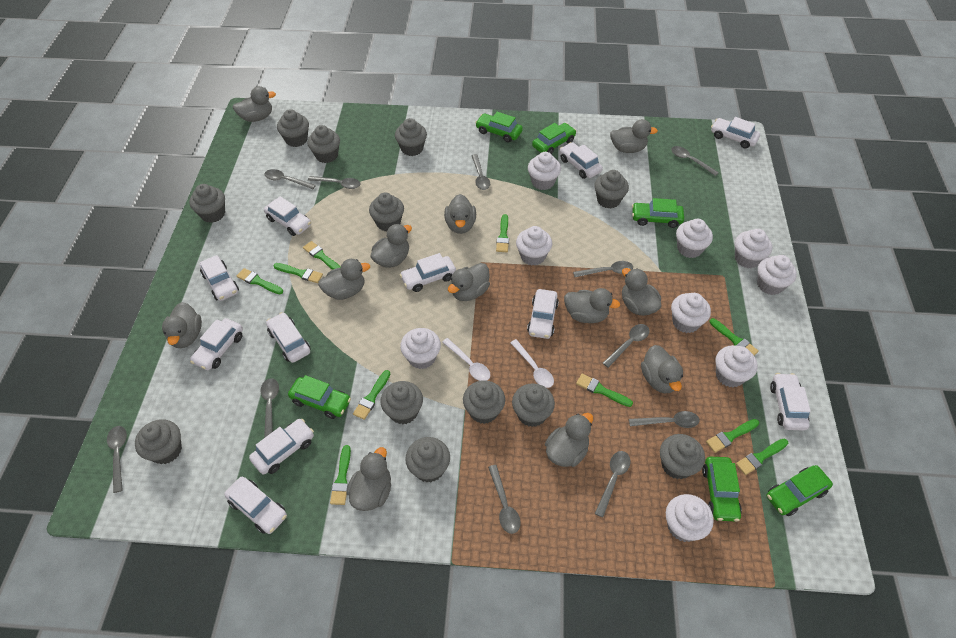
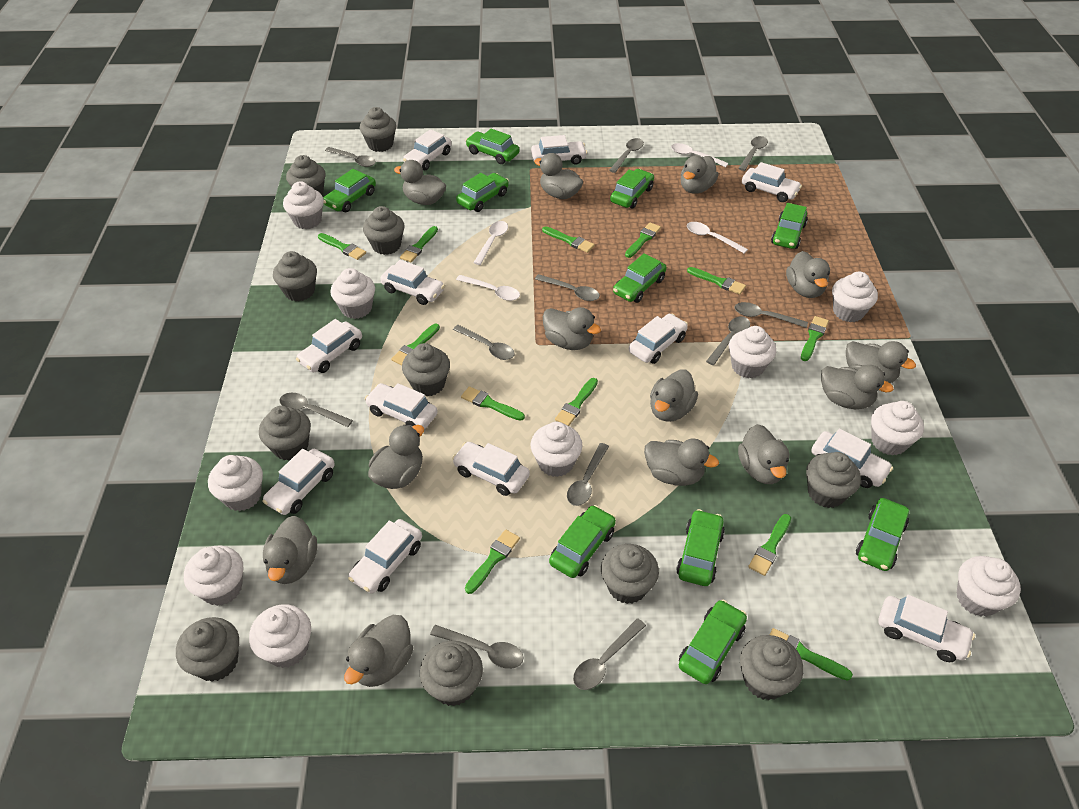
green brush: 10 -> 12
green car: 6 -> 10
grey cupcake: 12 -> 11
grey duck: 12 -> 13
white car: 11 -> 12
white cupcake: 9 -> 10
white spoon: 2 -> 4

